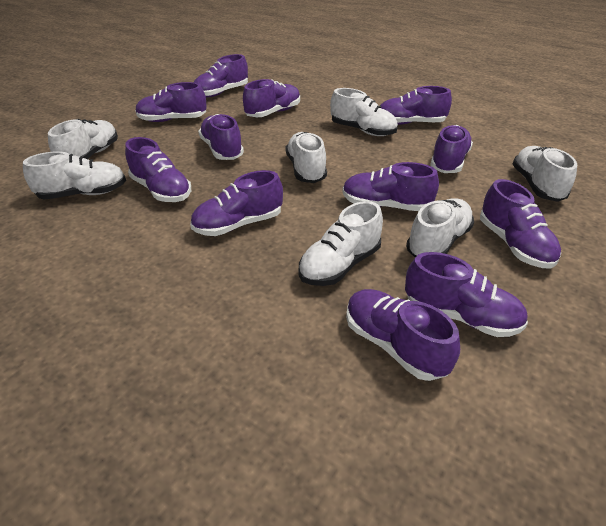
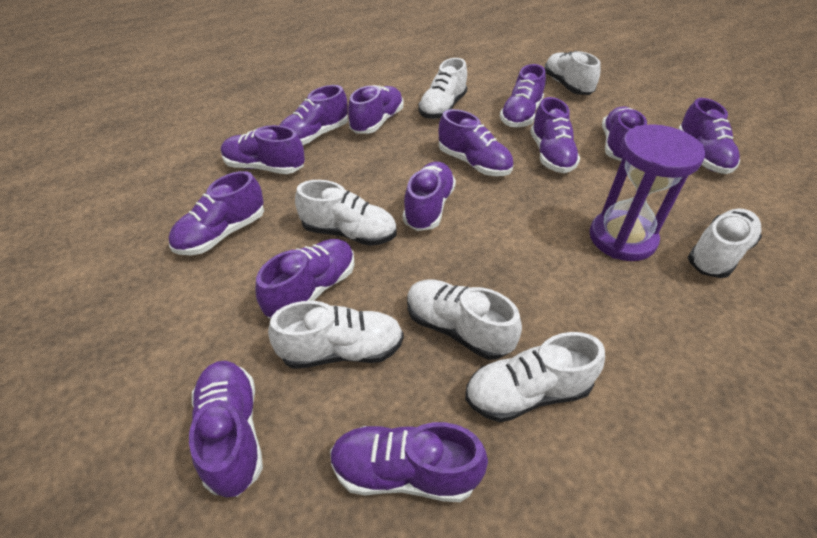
purple hourglass: 0 -> 1
purple shoe: 12 -> 13

